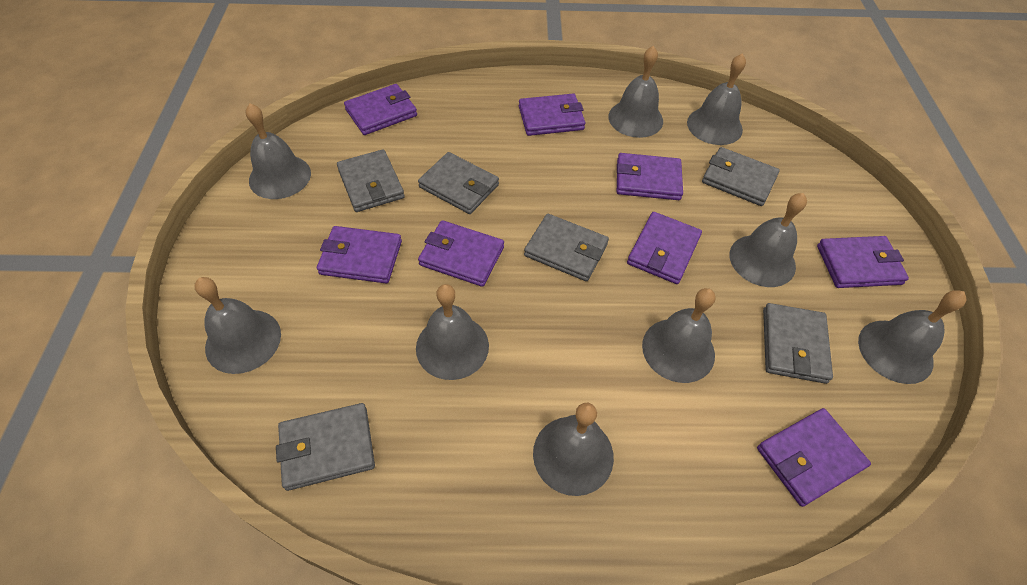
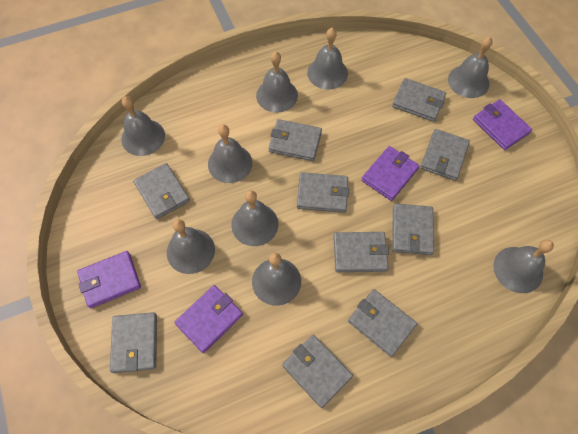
grey wallet: 6 -> 10
purple wallet: 8 -> 4

